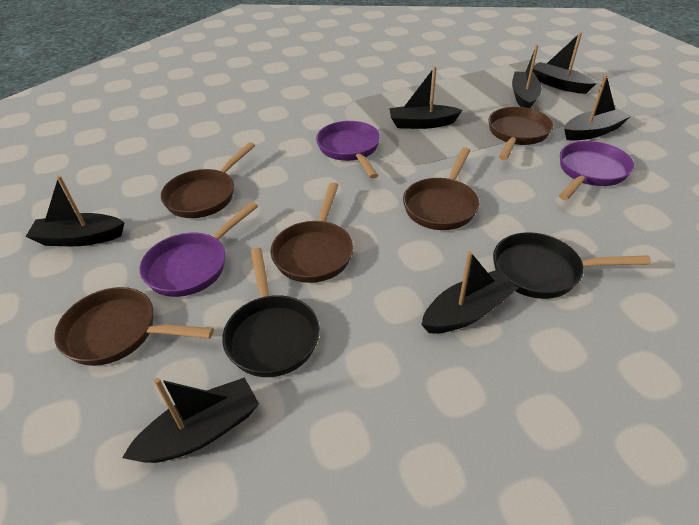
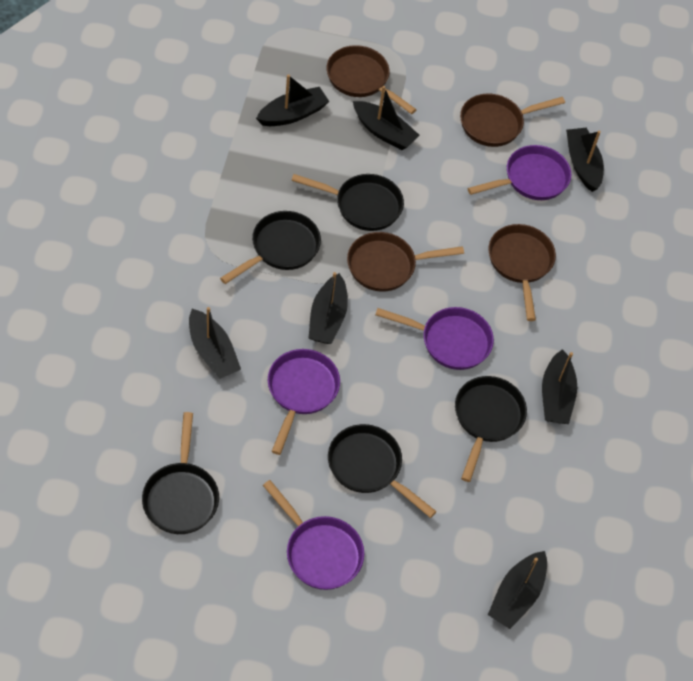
black pan: 2 -> 5
brown pan: 5 -> 4
purple pan: 3 -> 4

